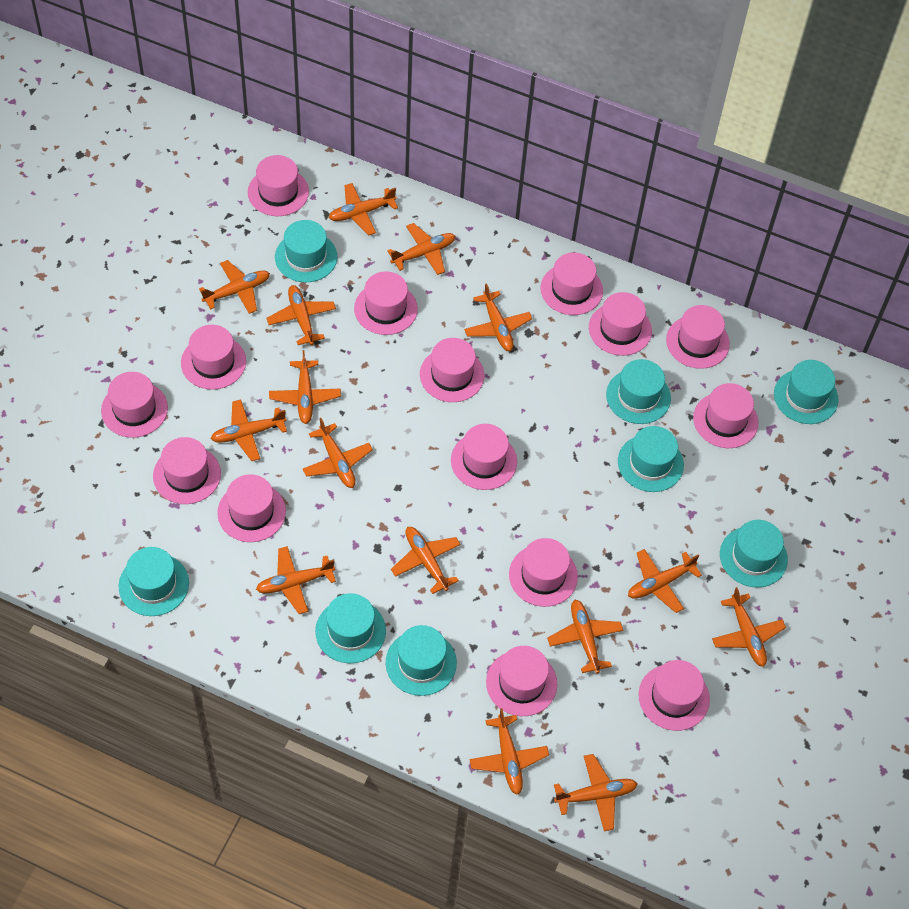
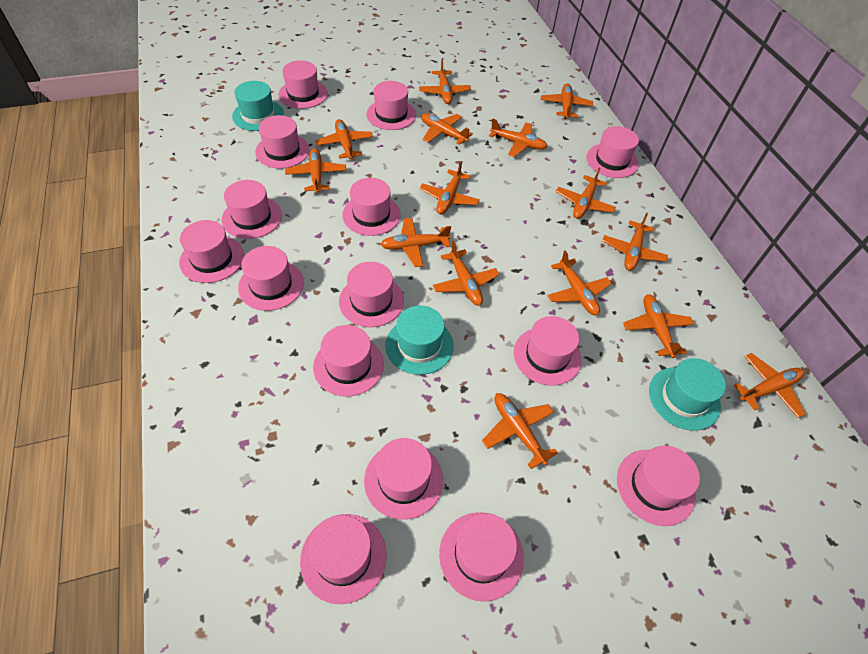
turquoise hat: 8 -> 3

